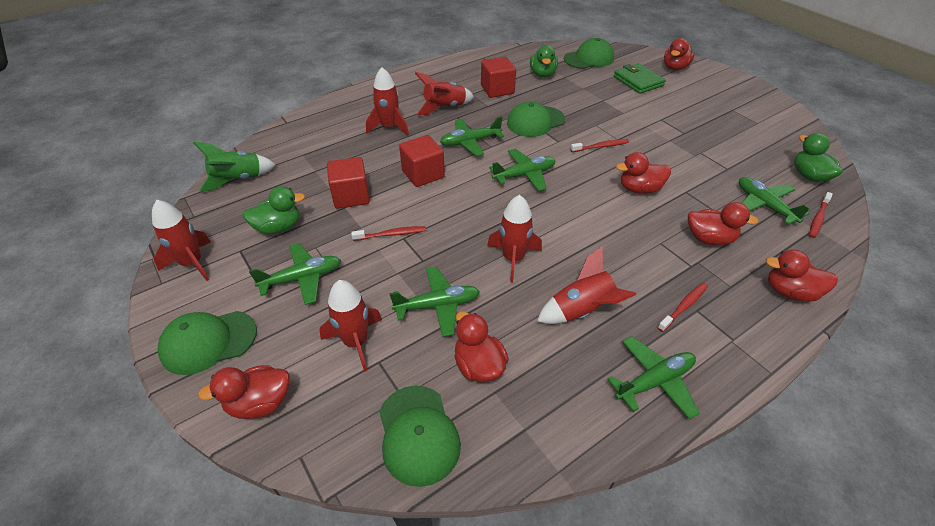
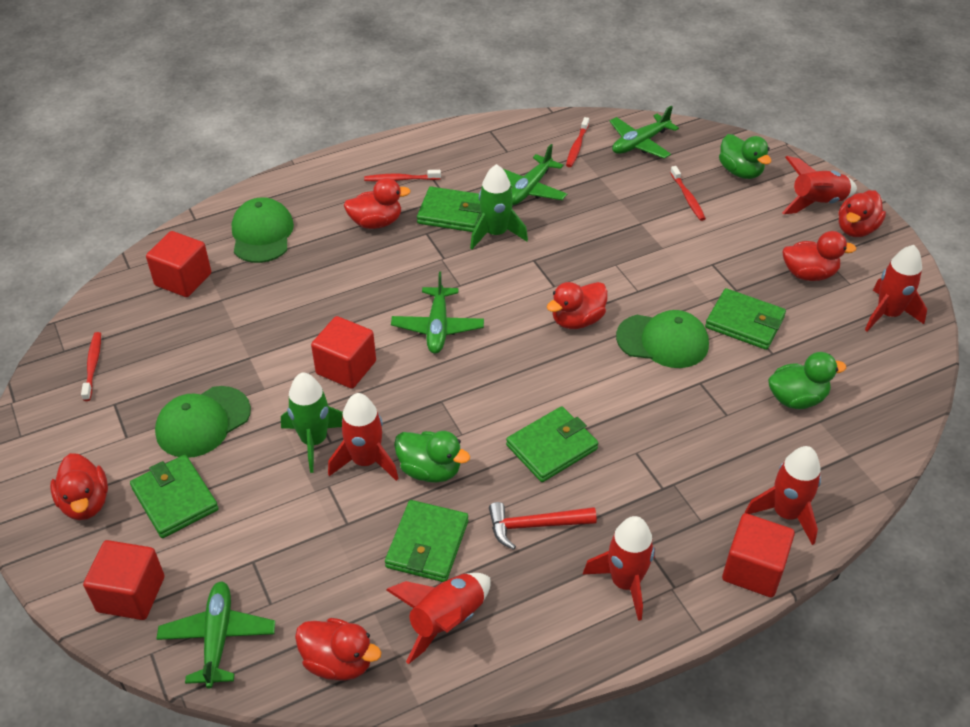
green cap: 4 -> 3
green plane: 6 -> 4
green rocket: 1 -> 2
green wallet: 1 -> 5
red cube: 3 -> 4
red hammer: 0 -> 1

